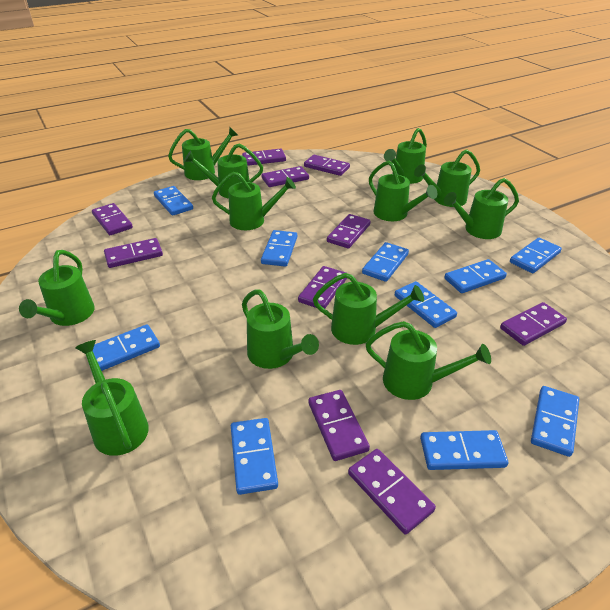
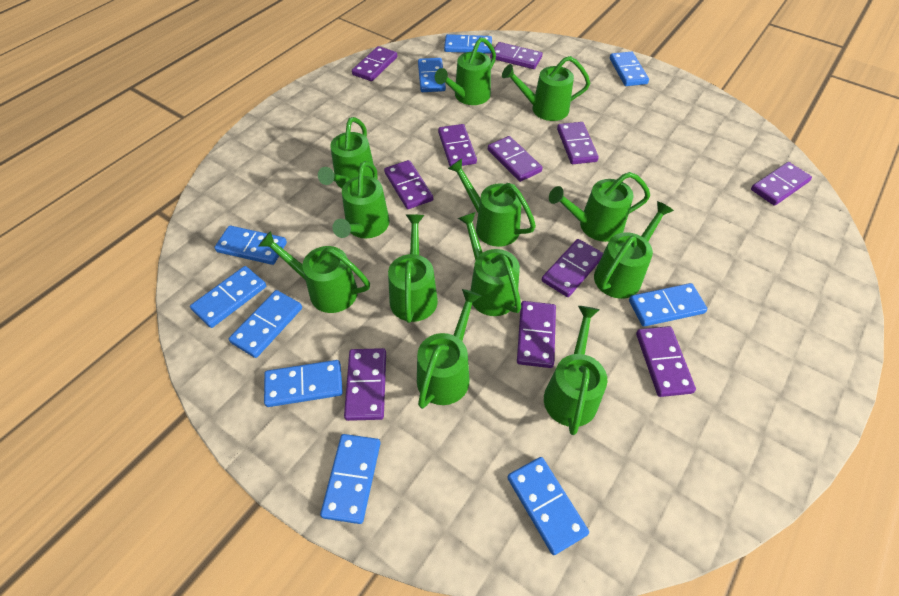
purple domino: 10 -> 11

